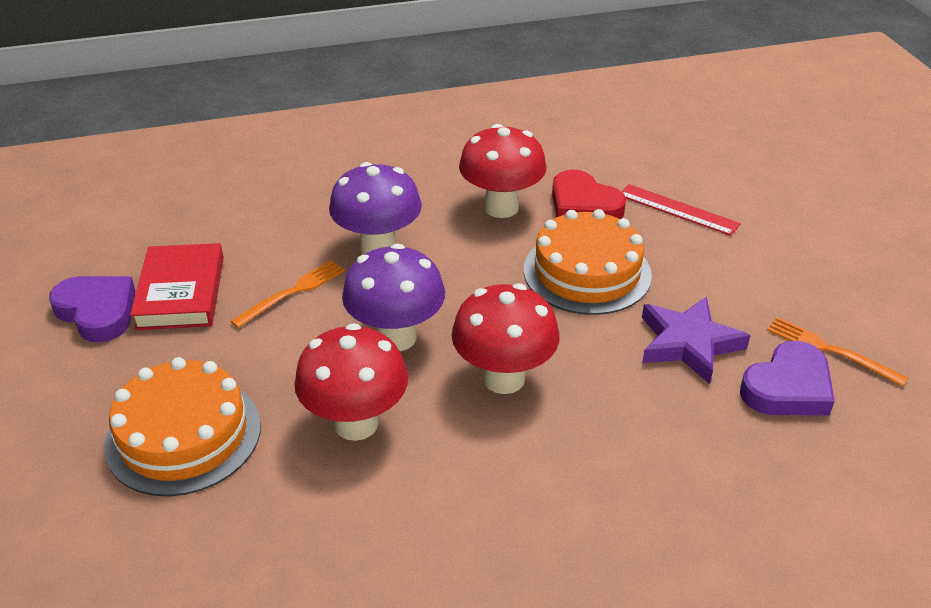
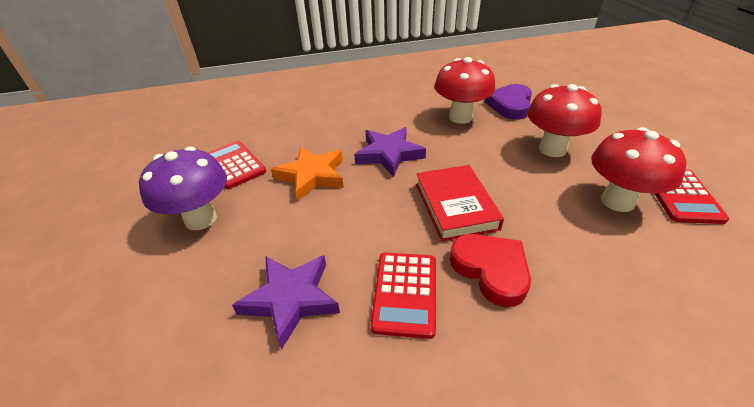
orange cake: 2 -> 0
orange fork: 2 -> 0
orange star: 0 -> 1
purple heart: 2 -> 1
purple mushroom: 2 -> 1
purple star: 1 -> 2
red calculator: 0 -> 3
red ruler: 1 -> 0

